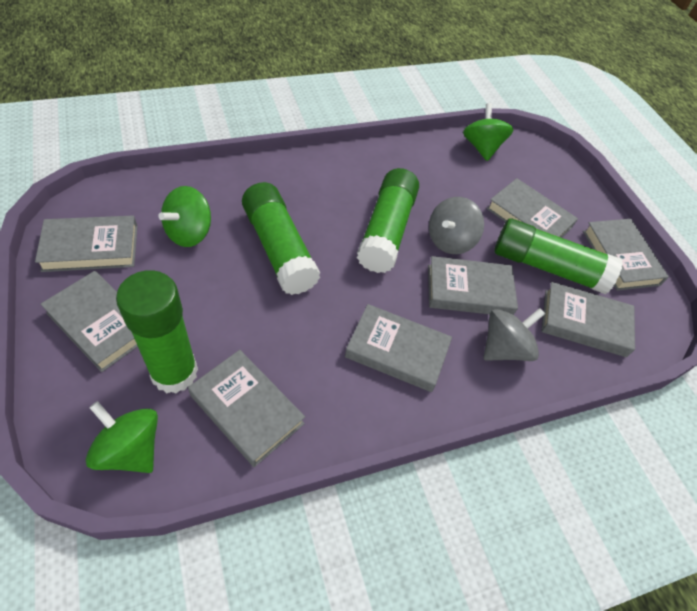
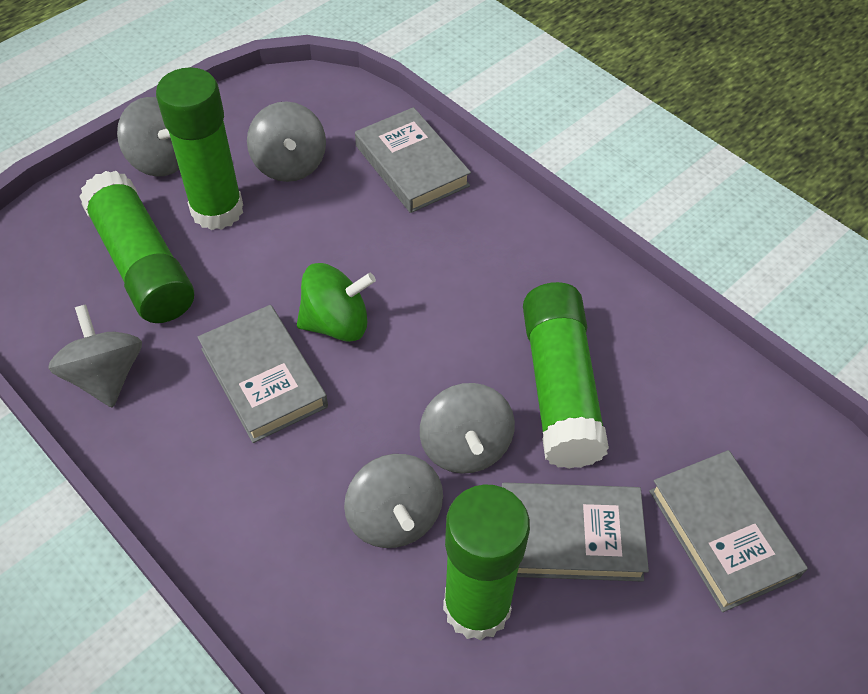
green spinning top: 3 -> 1
grey book: 8 -> 4
grey spinning top: 2 -> 5

